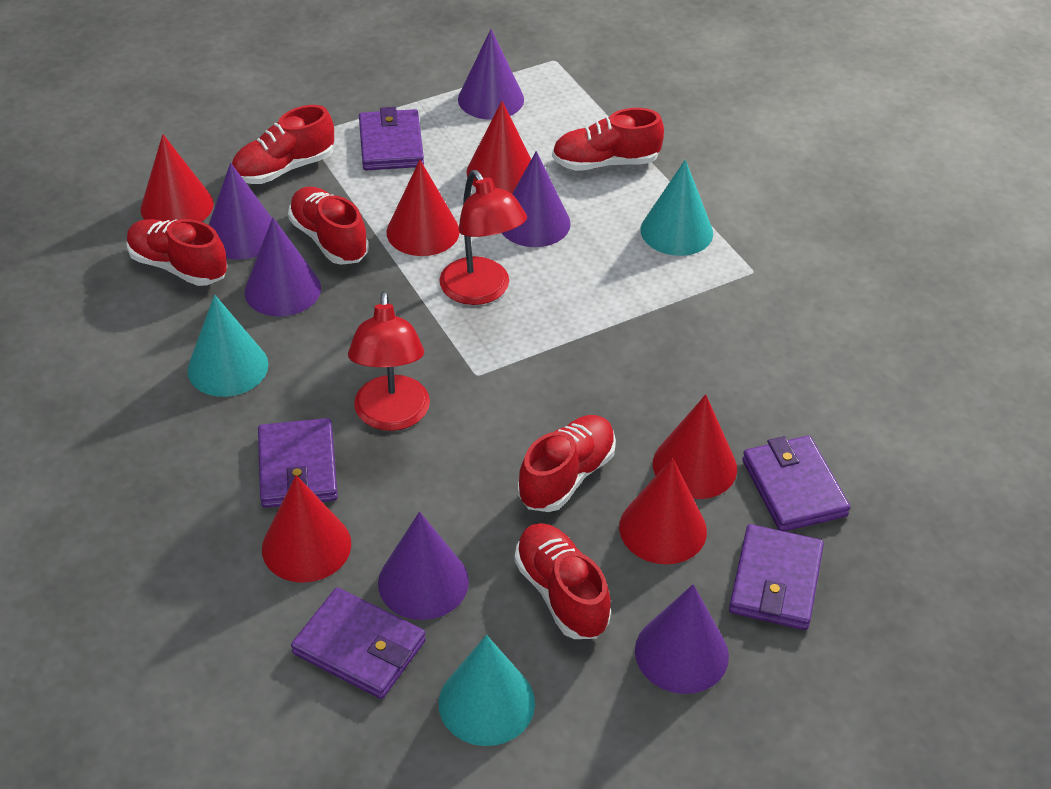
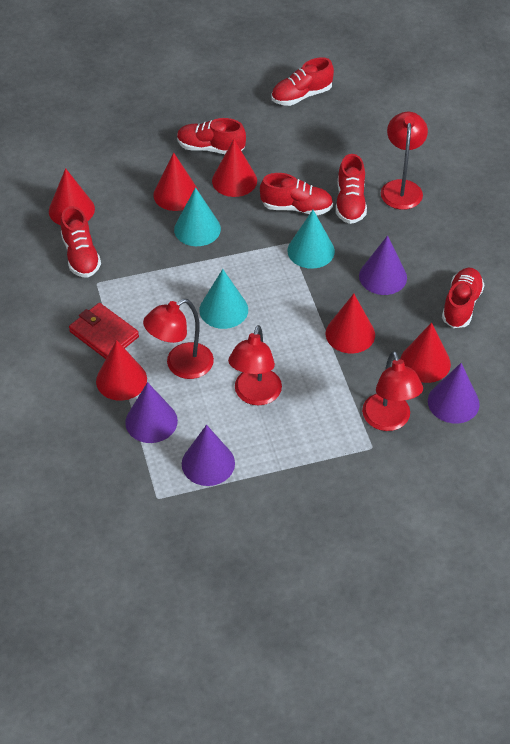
purple cone: 6 -> 4
purple wallet: 5 -> 0
red lamp: 2 -> 4
red wallet: 0 -> 1

